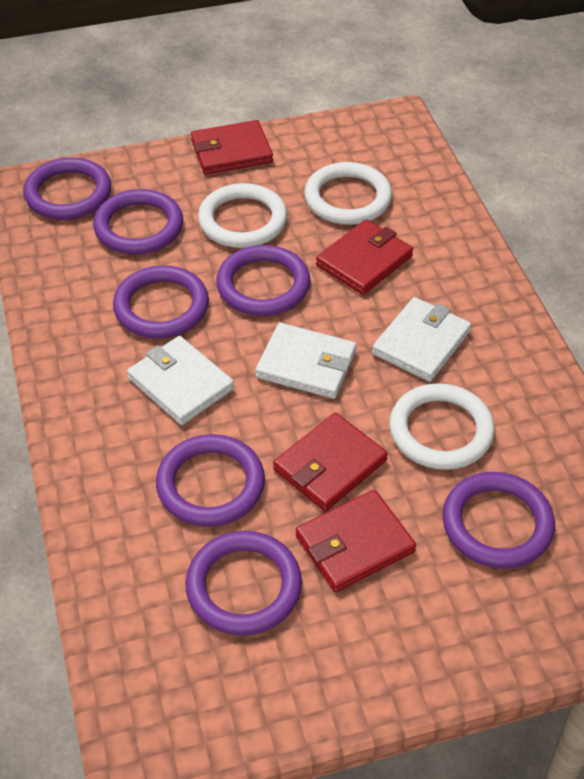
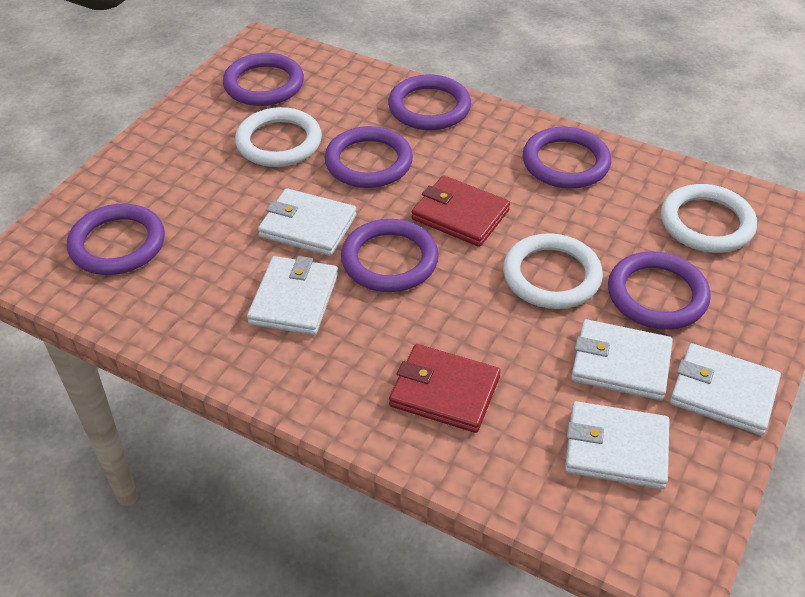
red wallet: 4 -> 2
white wallet: 3 -> 5

